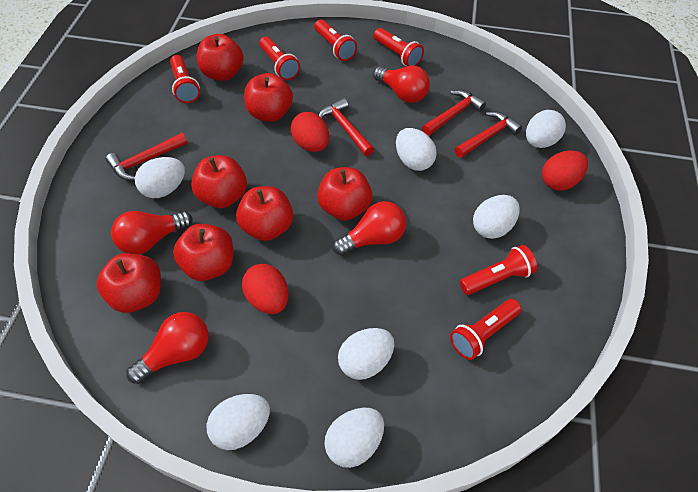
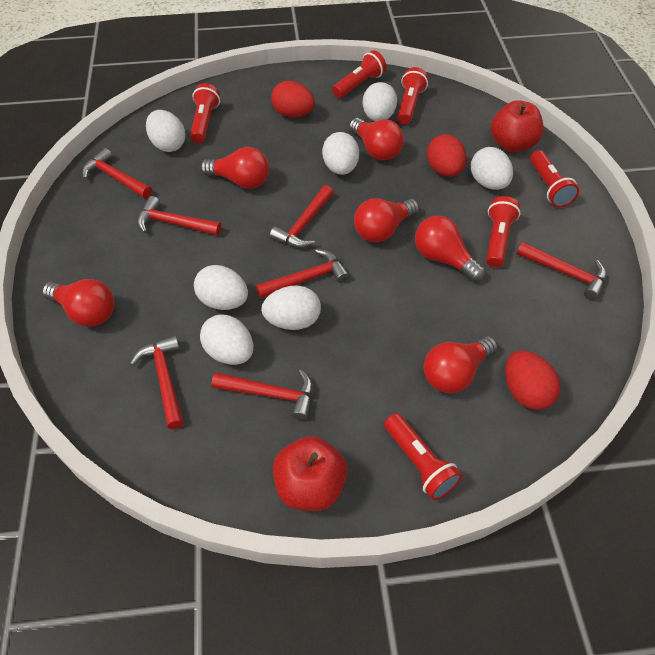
red apple: 7 -> 2
red hammer: 4 -> 7
red light bulb: 4 -> 6

